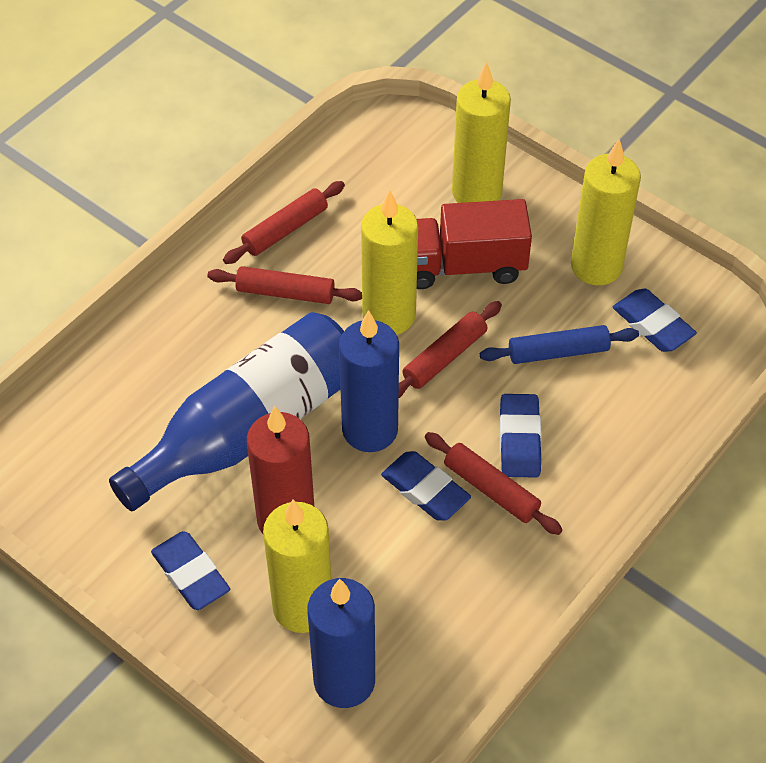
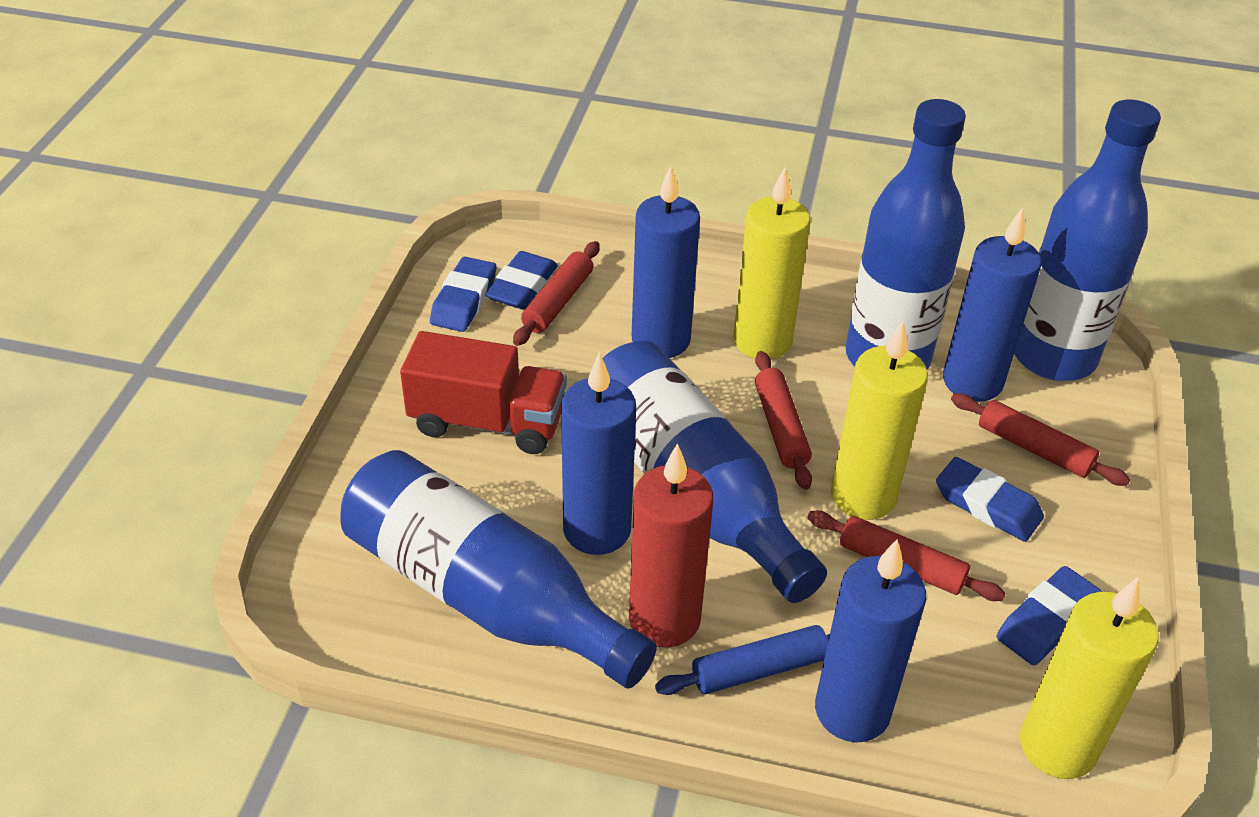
blue bottle: 1 -> 4
blue candle: 2 -> 4
yellow candle: 4 -> 3

